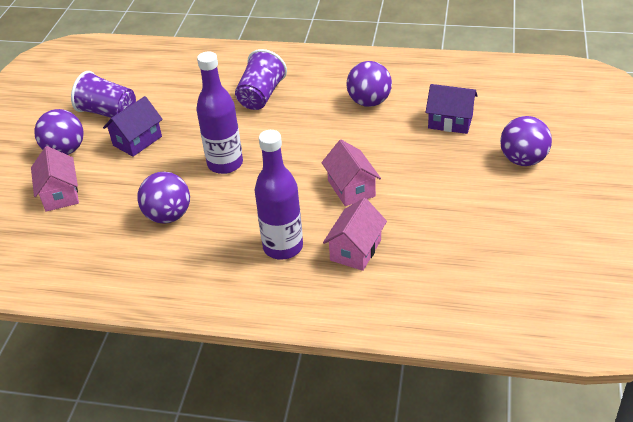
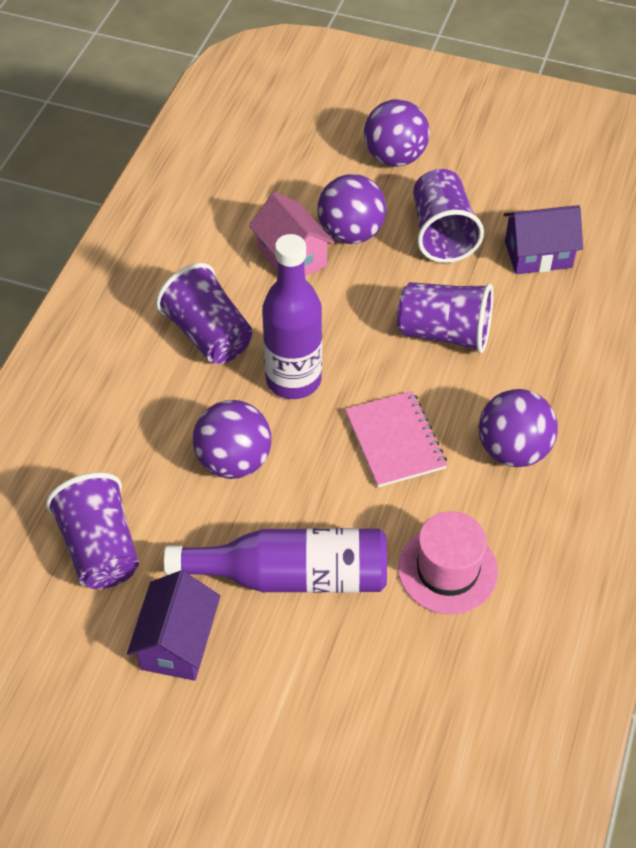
pink hat: 0 -> 1
pink house: 3 -> 1
pink notebook: 0 -> 1
purple cup: 2 -> 4

